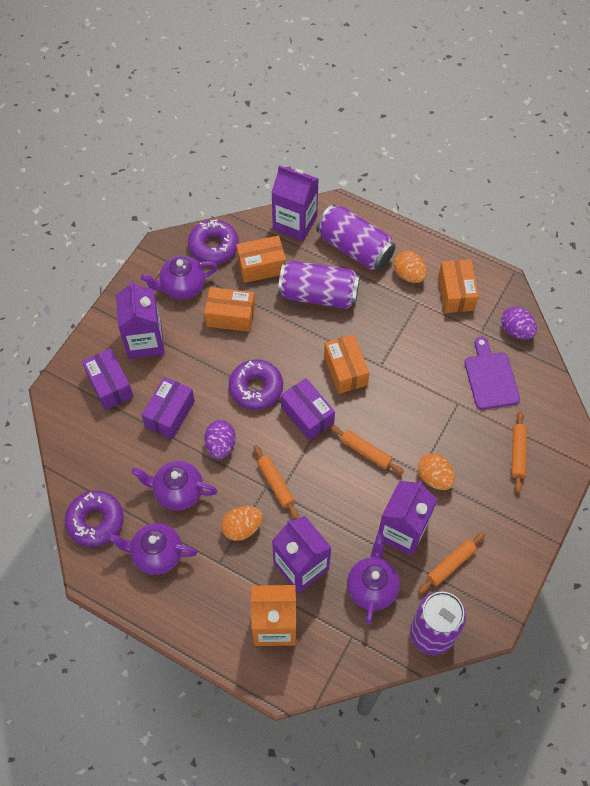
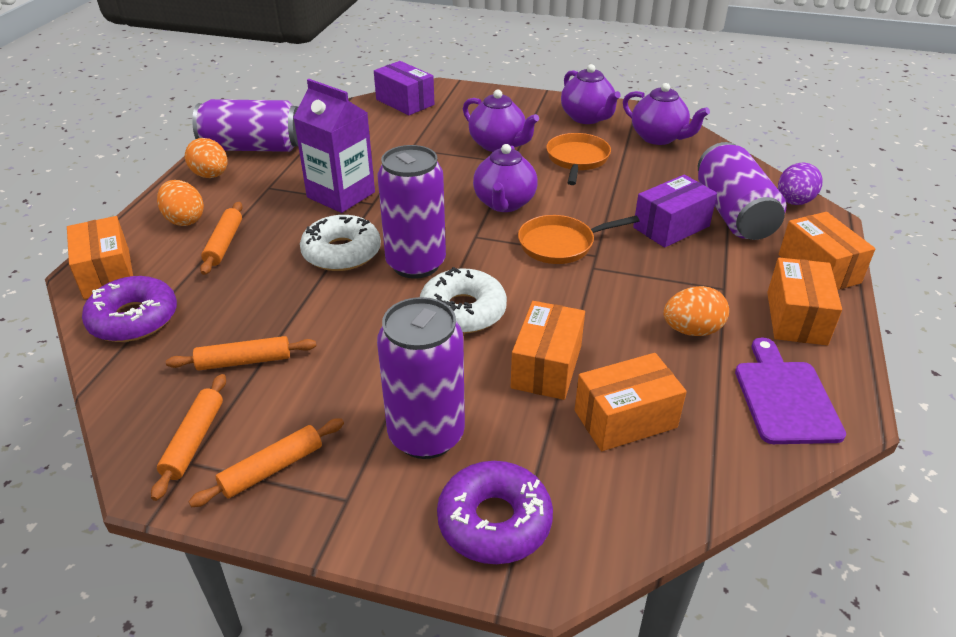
orange box: 4 -> 5
orange carton: 1 -> 0
orange pan: 0 -> 2
purple box: 3 -> 2
purple can: 3 -> 4
purple carton: 4 -> 1
purple donut: 3 -> 2
purple egg: 2 -> 1
white donut: 0 -> 2

